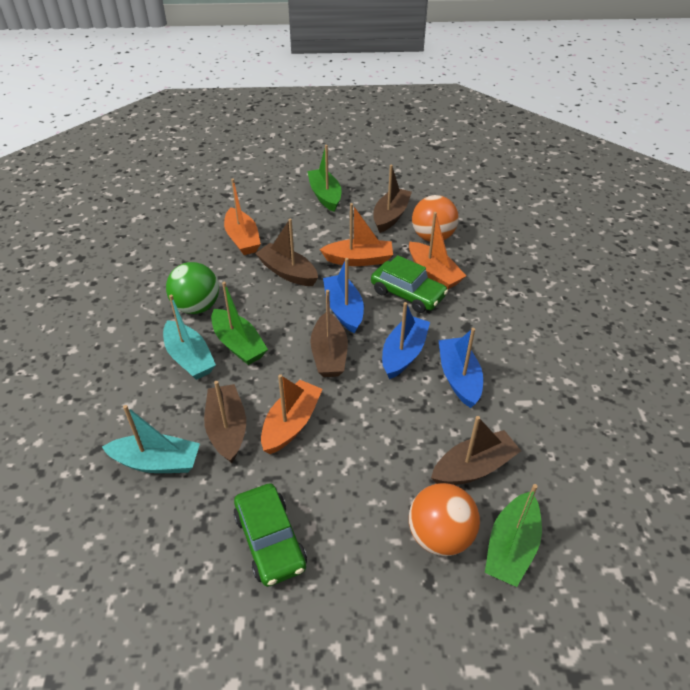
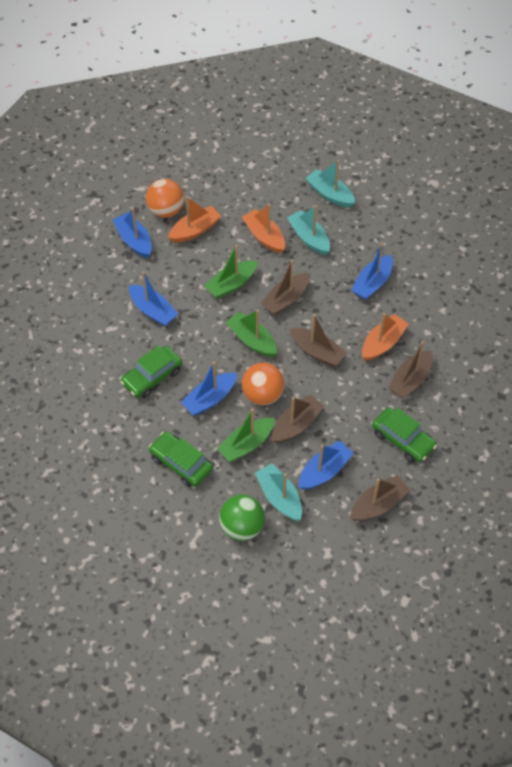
blue boat: 3 -> 5
green car: 2 -> 3
orange boat: 4 -> 3
turquoise boat: 2 -> 3

